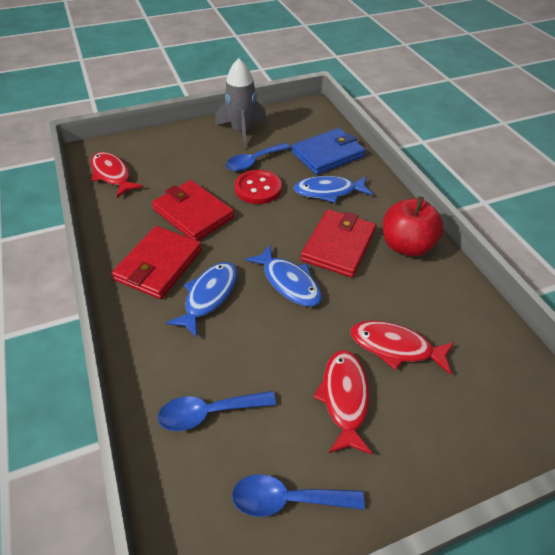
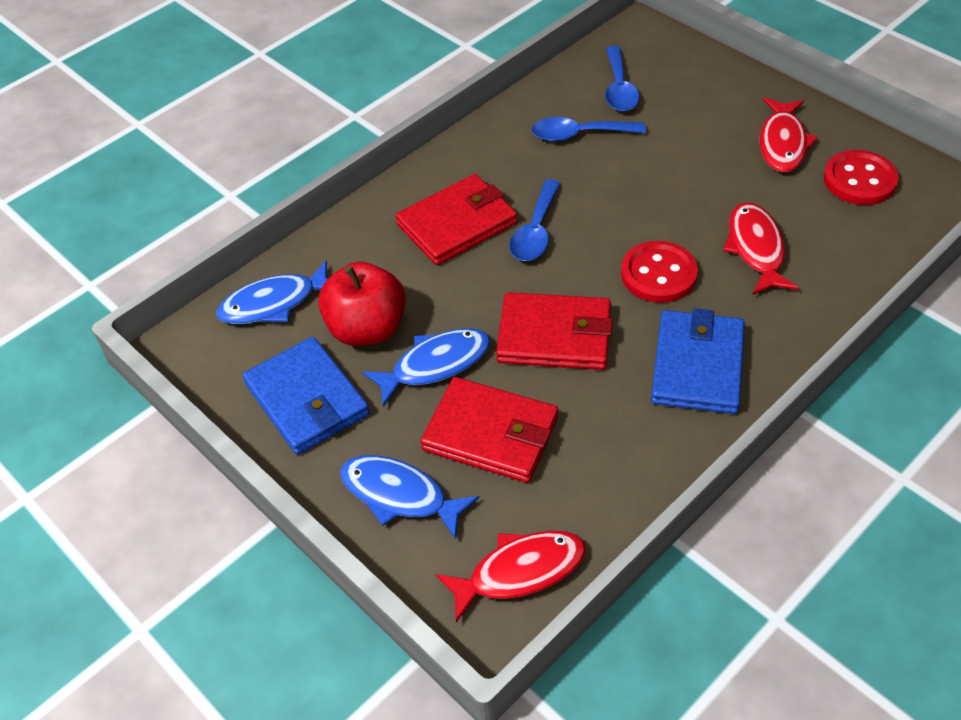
blue wallet: 1 -> 2
grey rocket: 1 -> 0
red button: 1 -> 2

